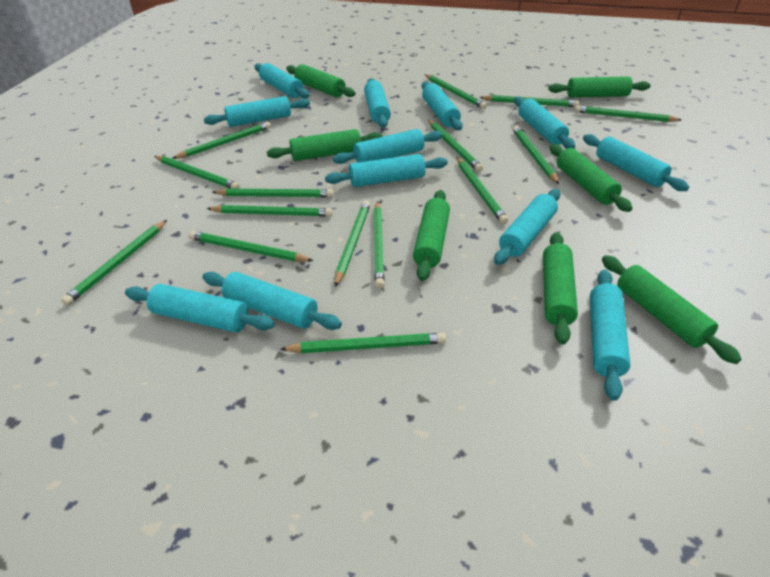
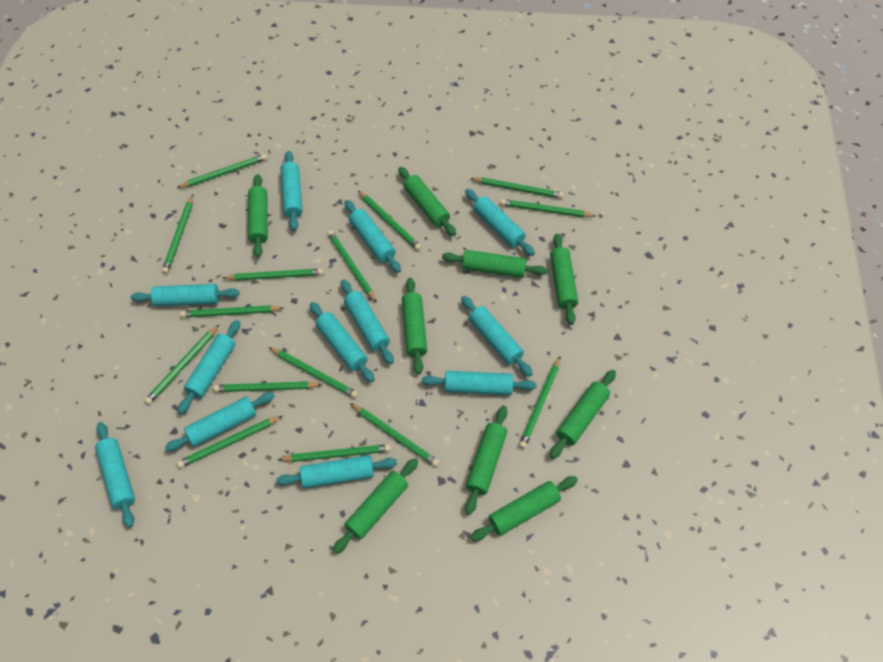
green rolling pin: 7 -> 9

